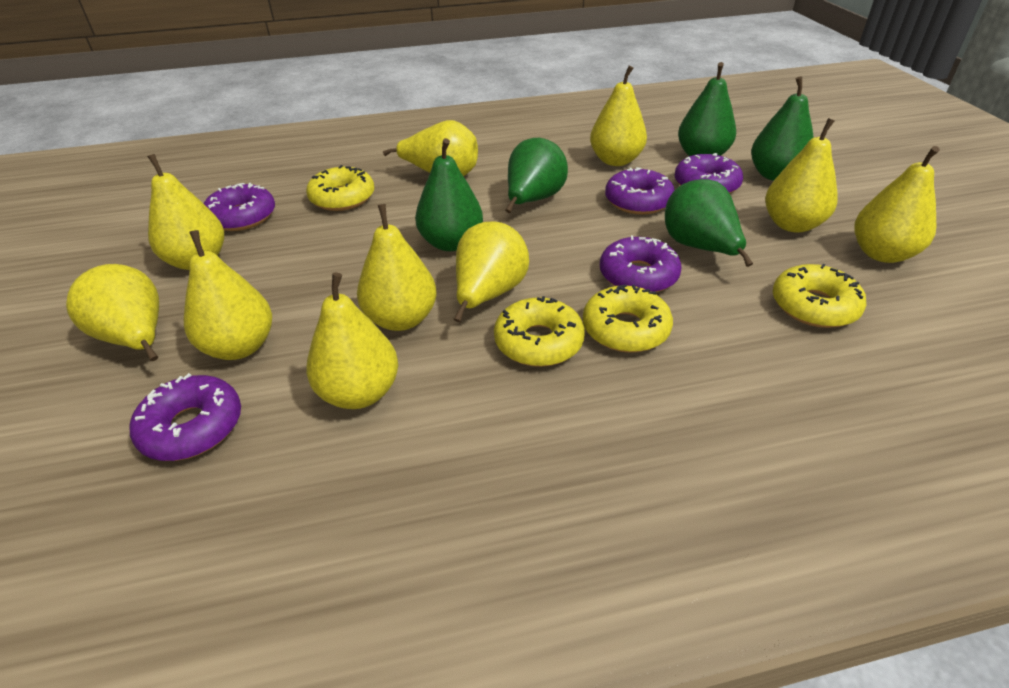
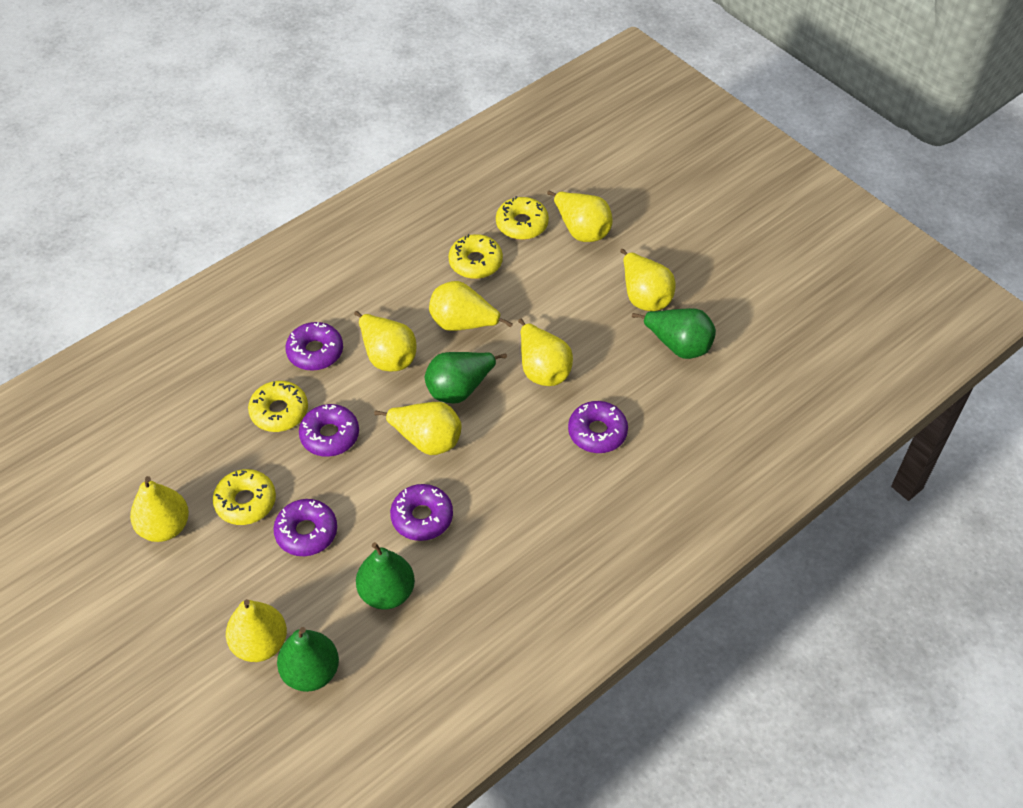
green pear: 5 -> 4
yellow pear: 10 -> 8

